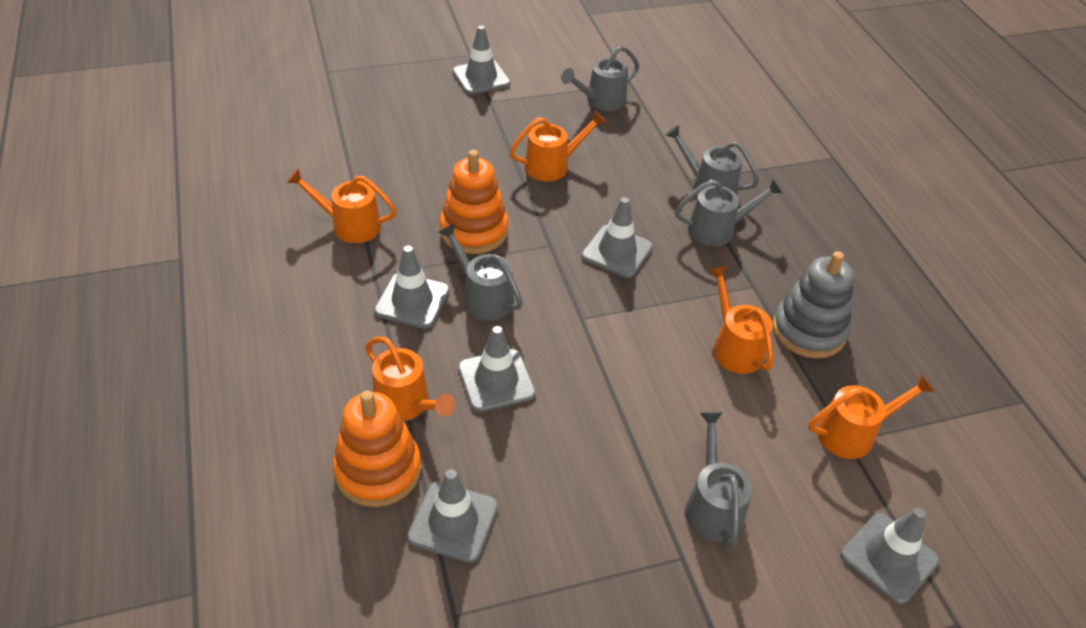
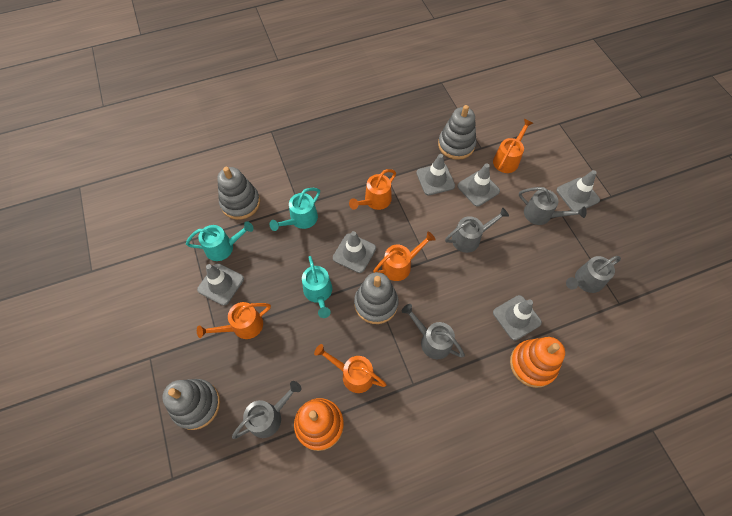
grey stacking toy: 1 -> 4
turquoise watering can: 0 -> 3

